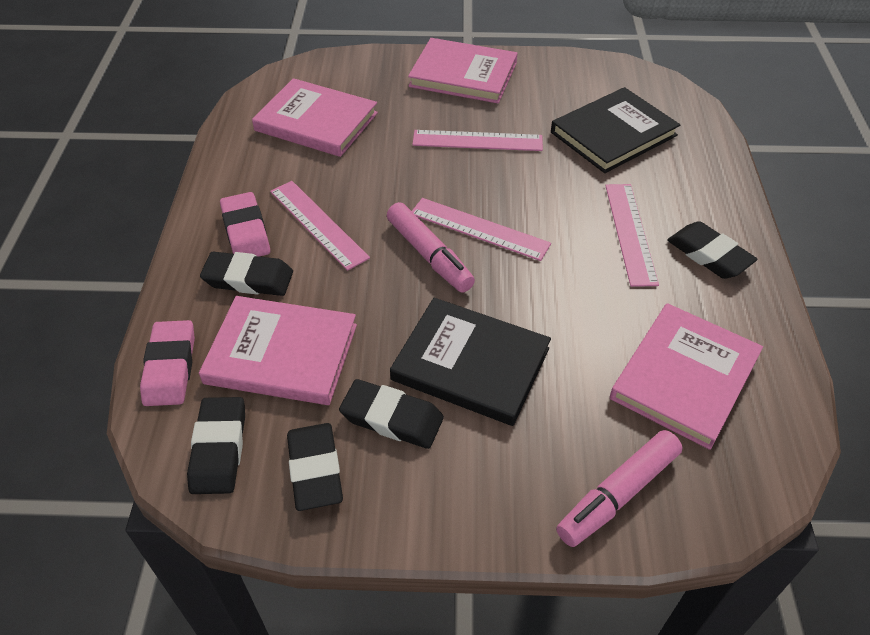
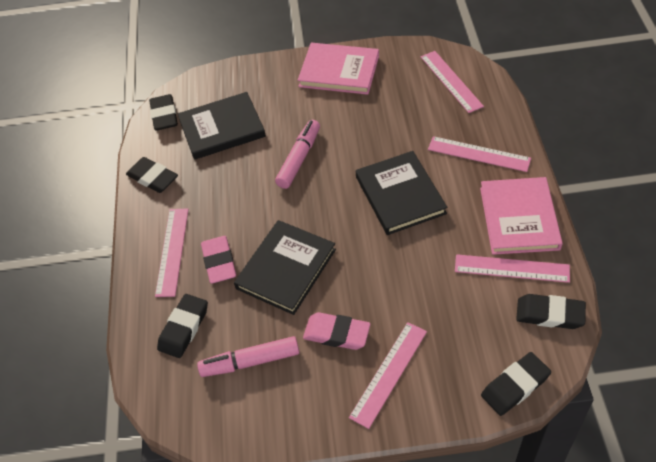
black book: 2 -> 3
pink book: 4 -> 2
pink ruler: 4 -> 5

